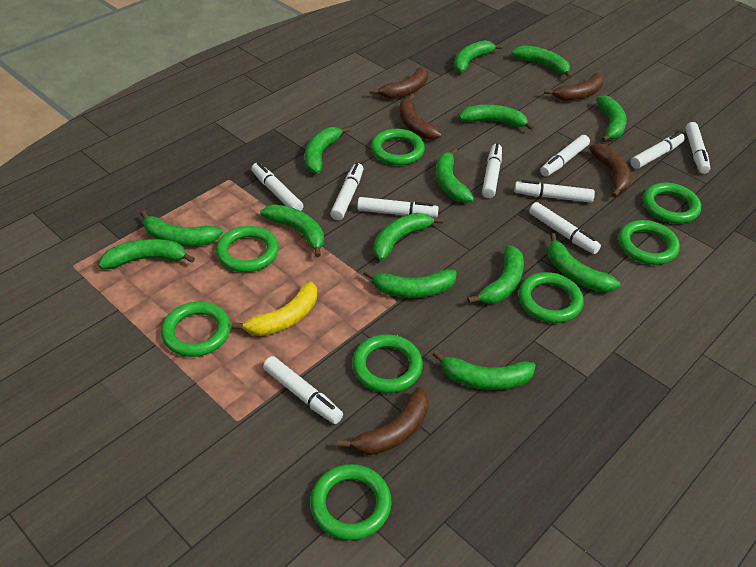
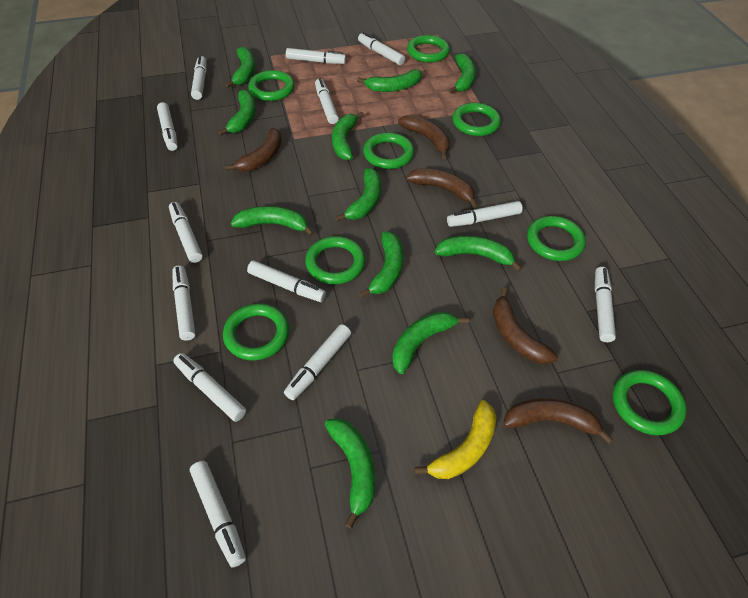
green banana: 14 -> 11
white marker: 10 -> 13

